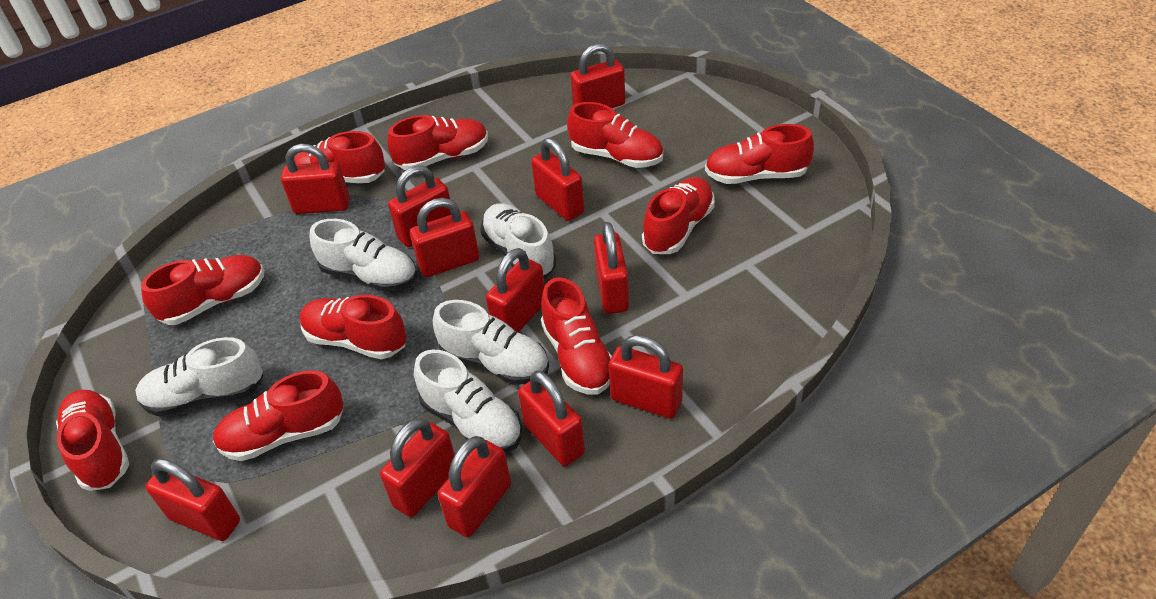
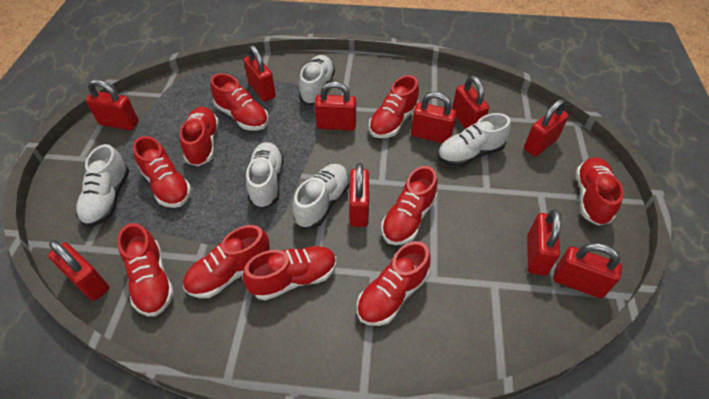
red padlock: 12 -> 10

